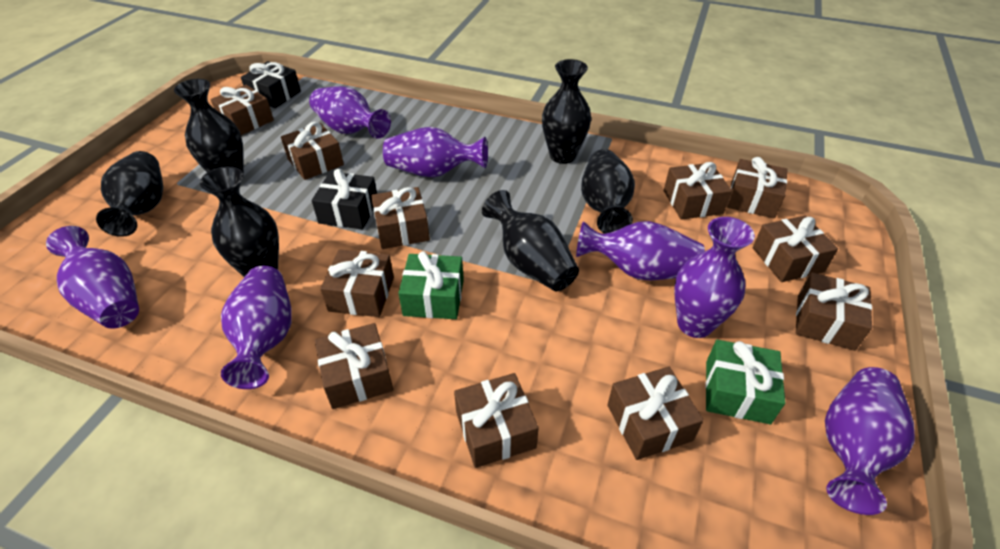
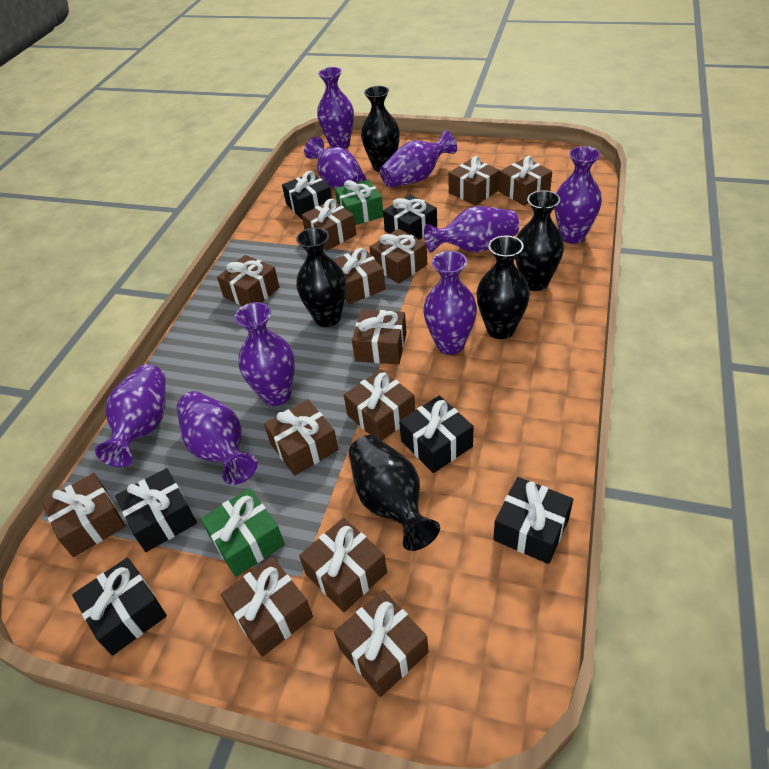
black gift: 2 -> 6
black vase: 6 -> 5
brown gift: 11 -> 13
purple vase: 7 -> 9

